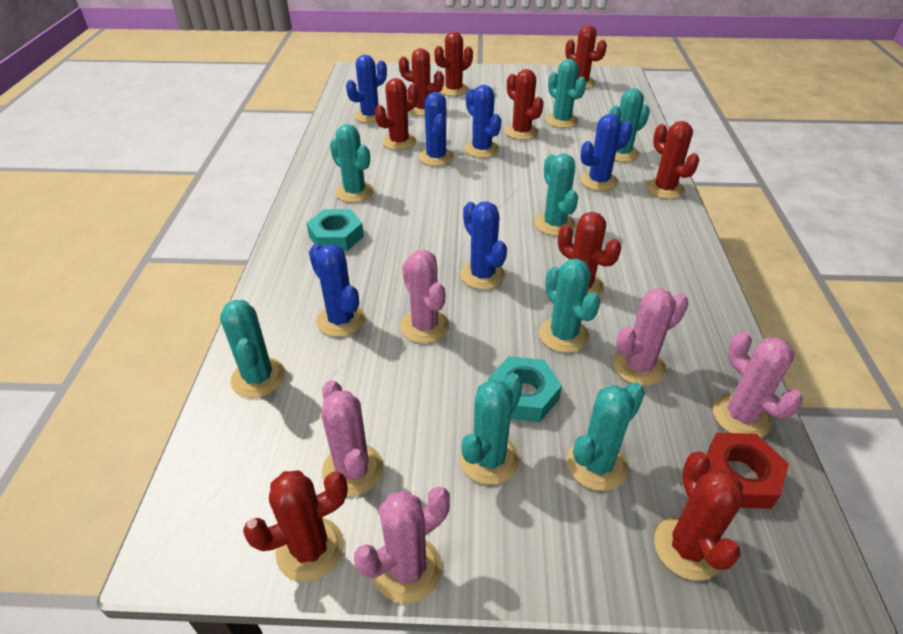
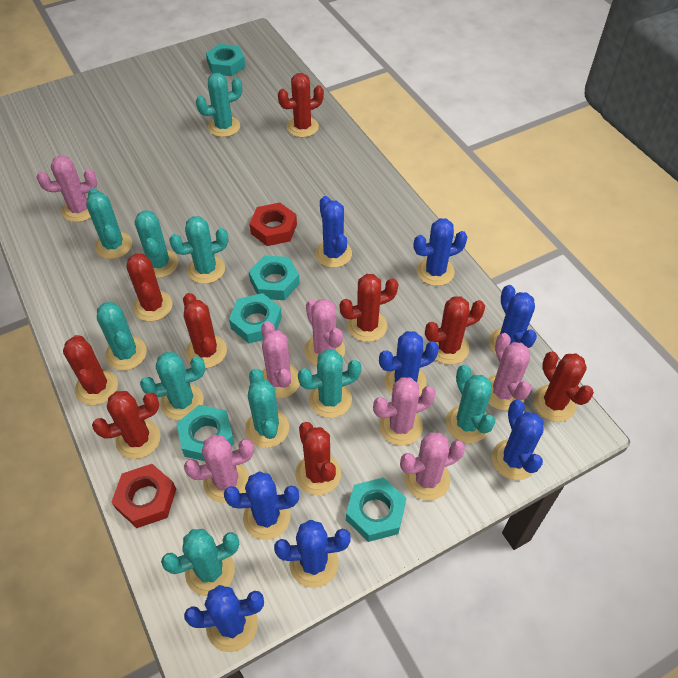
blue cactus: 6 -> 8
pink cactus: 5 -> 7
red nut: 1 -> 2
turquoise cactus: 8 -> 10
turquoise nut: 2 -> 5

